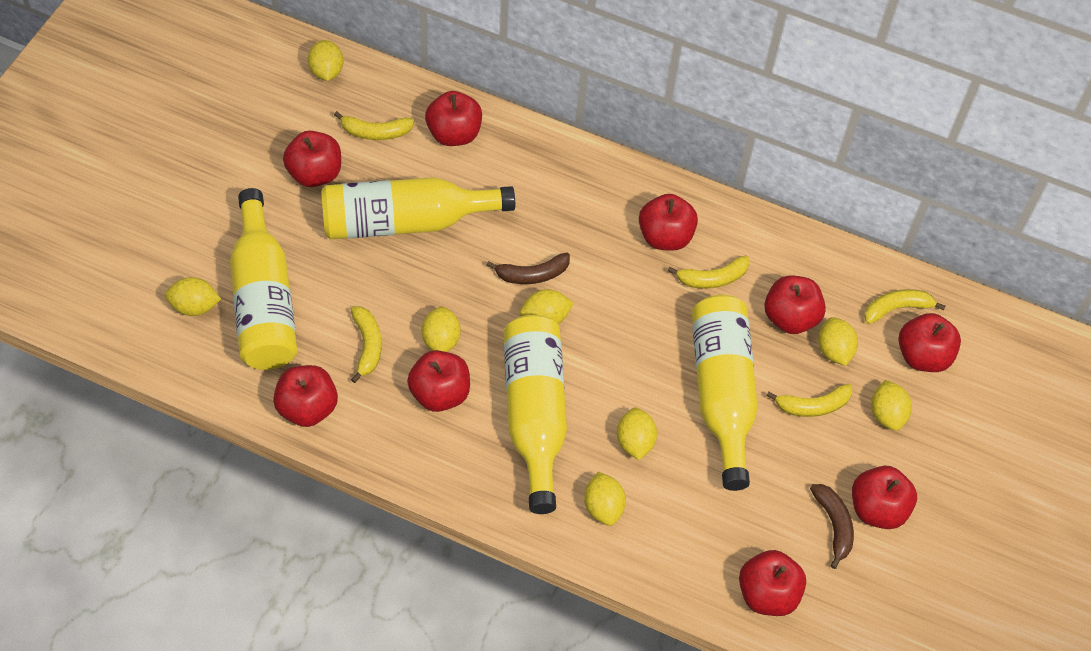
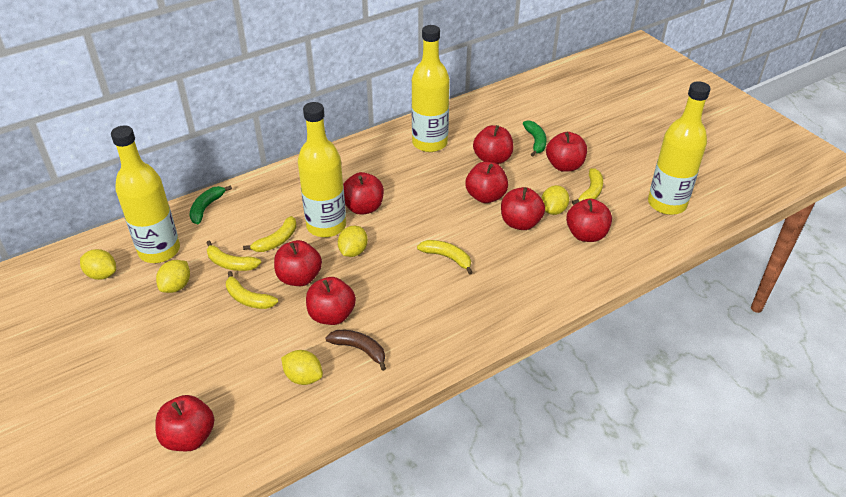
brown banana: 2 -> 1
green banana: 0 -> 2
yellow lemon: 8 -> 5

